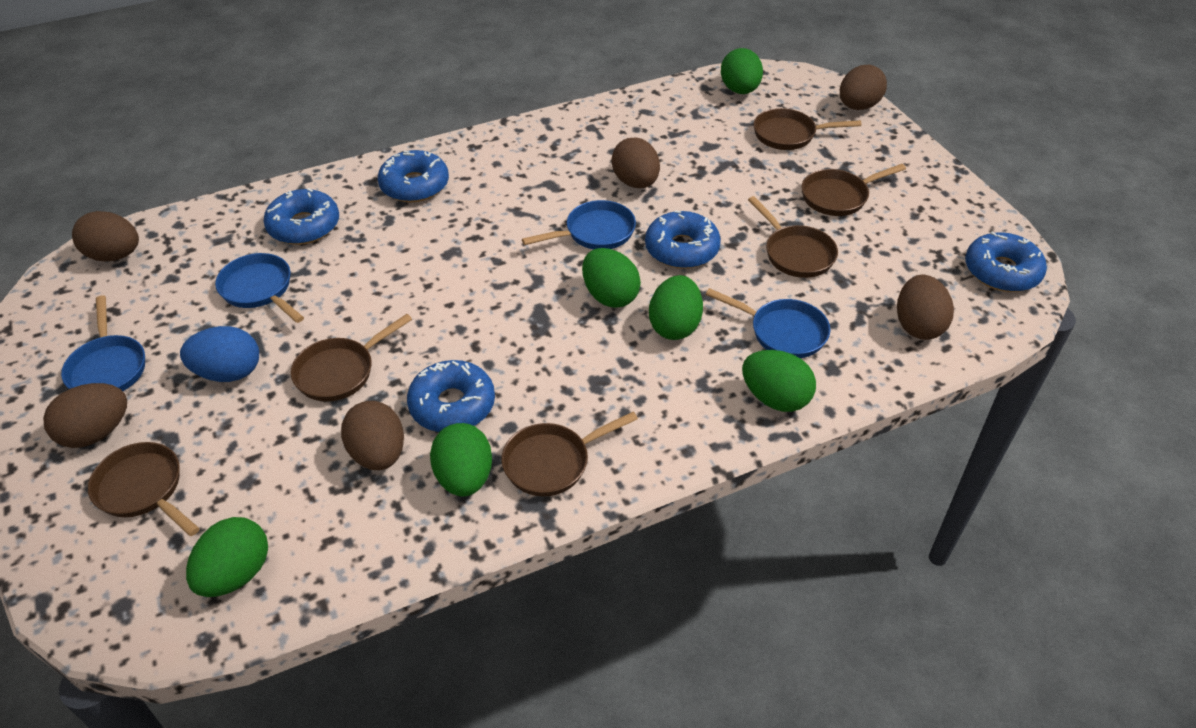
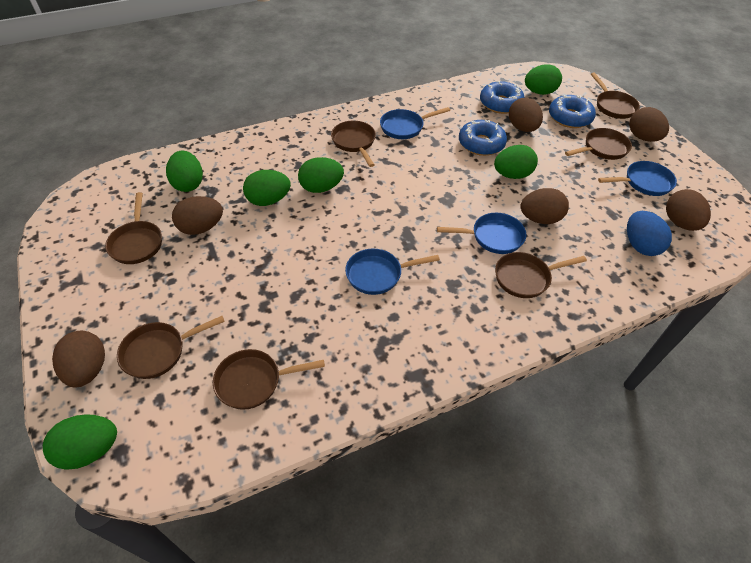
blue donut: 5 -> 3
brown pan: 6 -> 7

